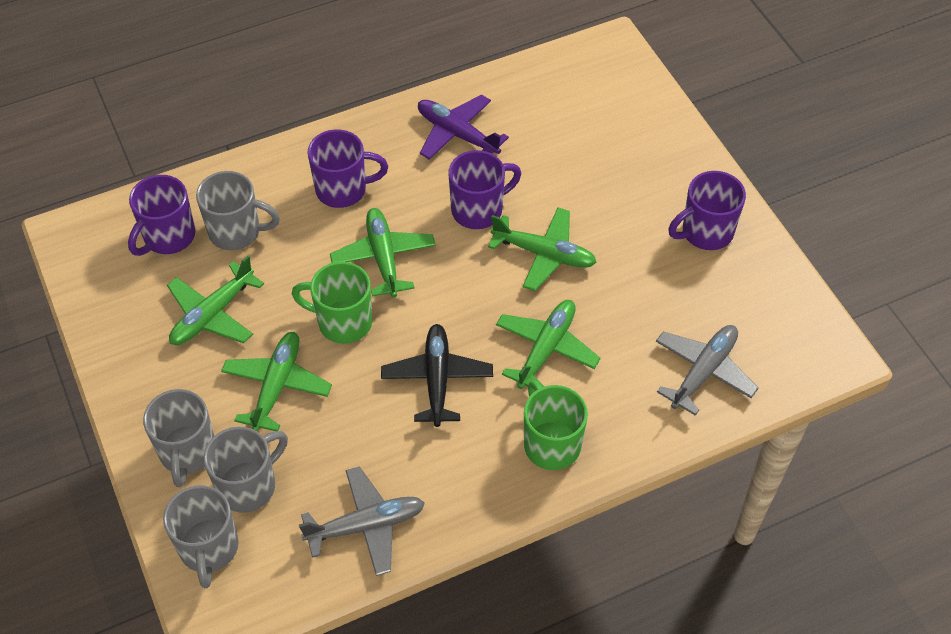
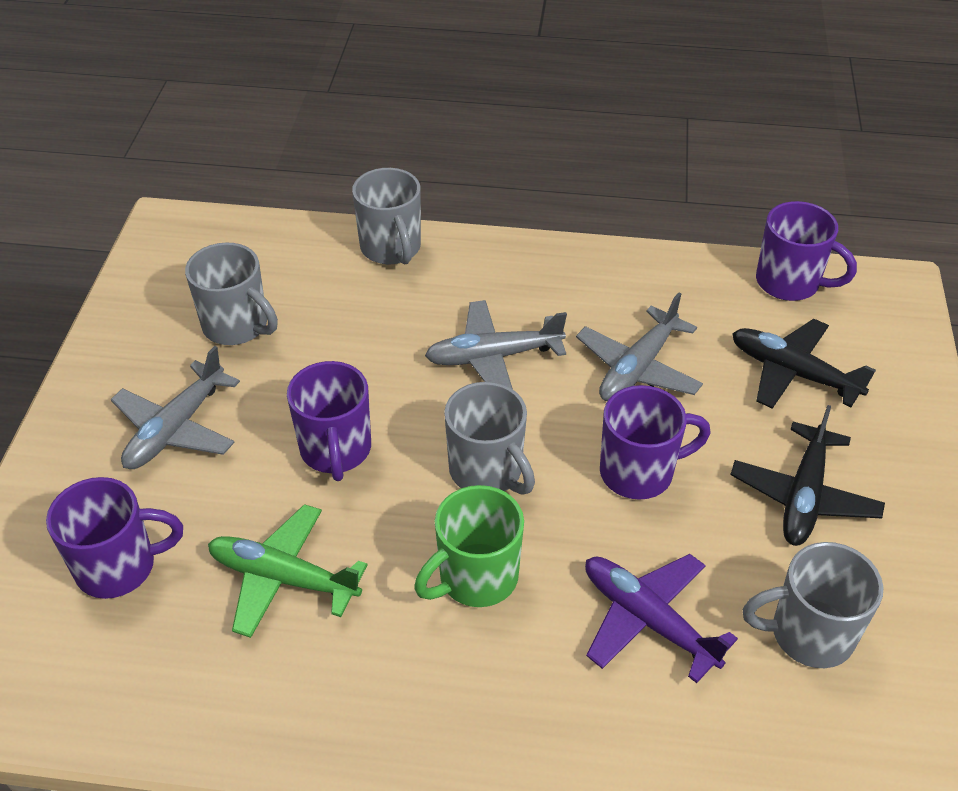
black plane: 1 -> 2
green mug: 2 -> 1
green plane: 5 -> 1
grey plane: 2 -> 3

